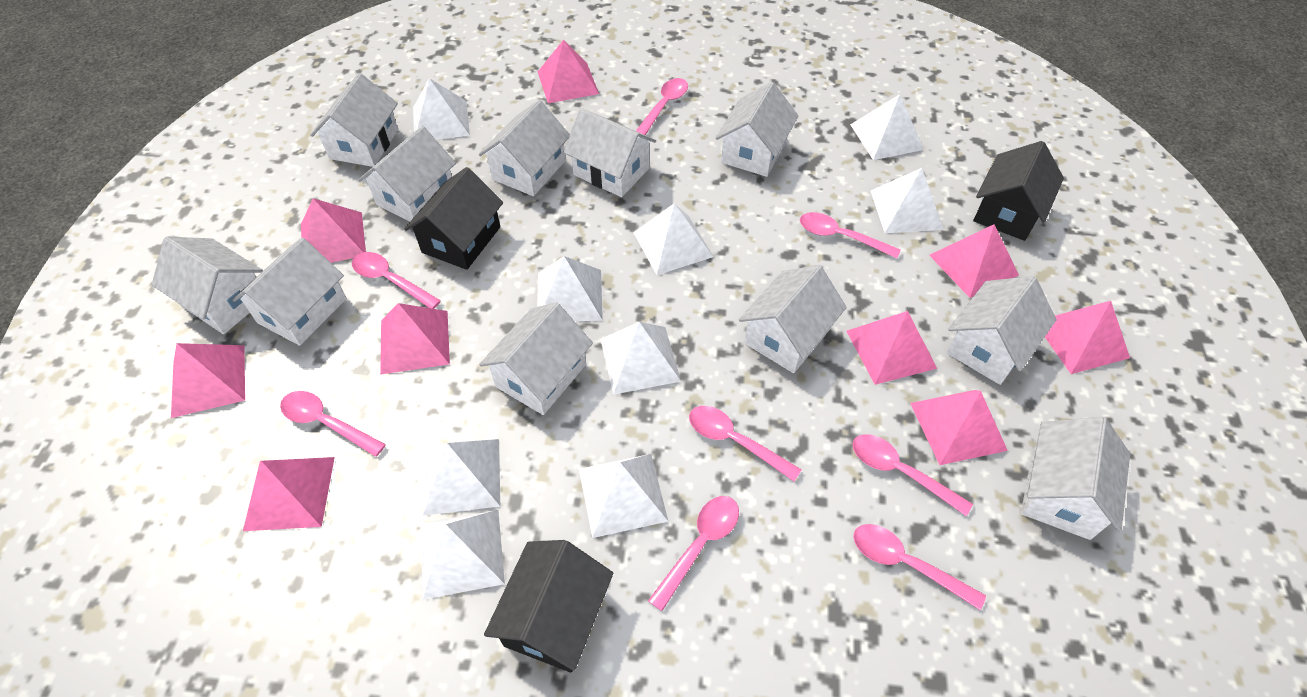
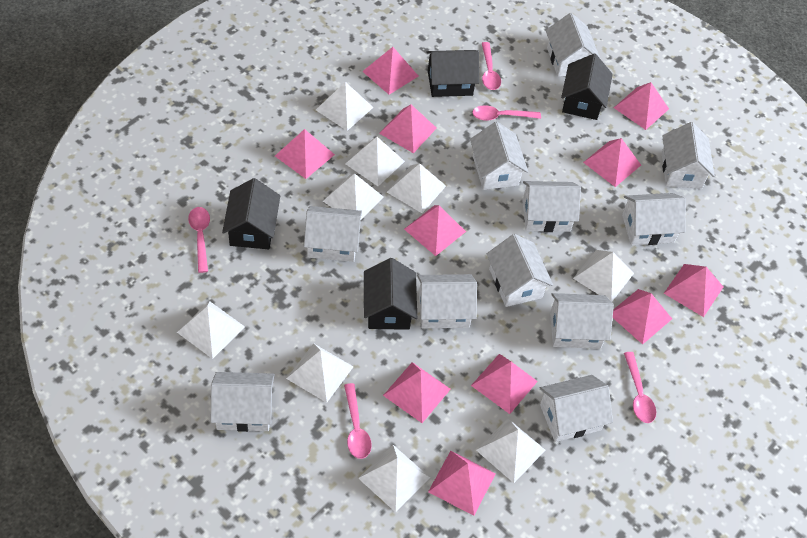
black house: 3 -> 4
pink pyramid: 9 -> 11
pink spoon: 8 -> 5

